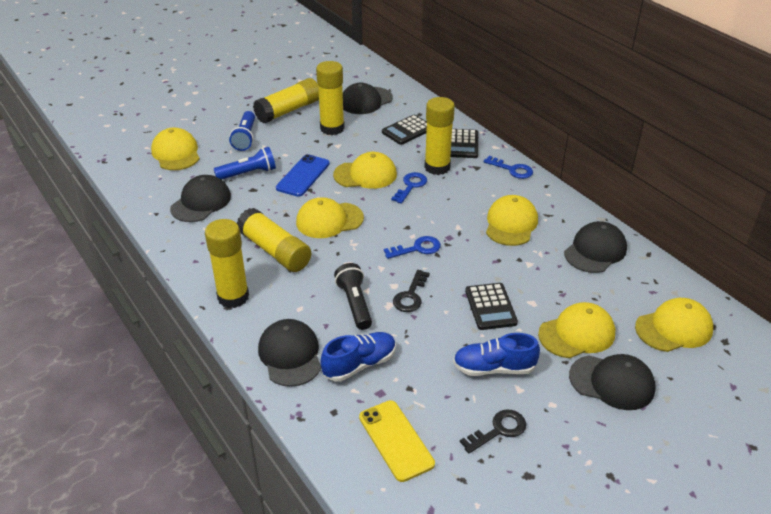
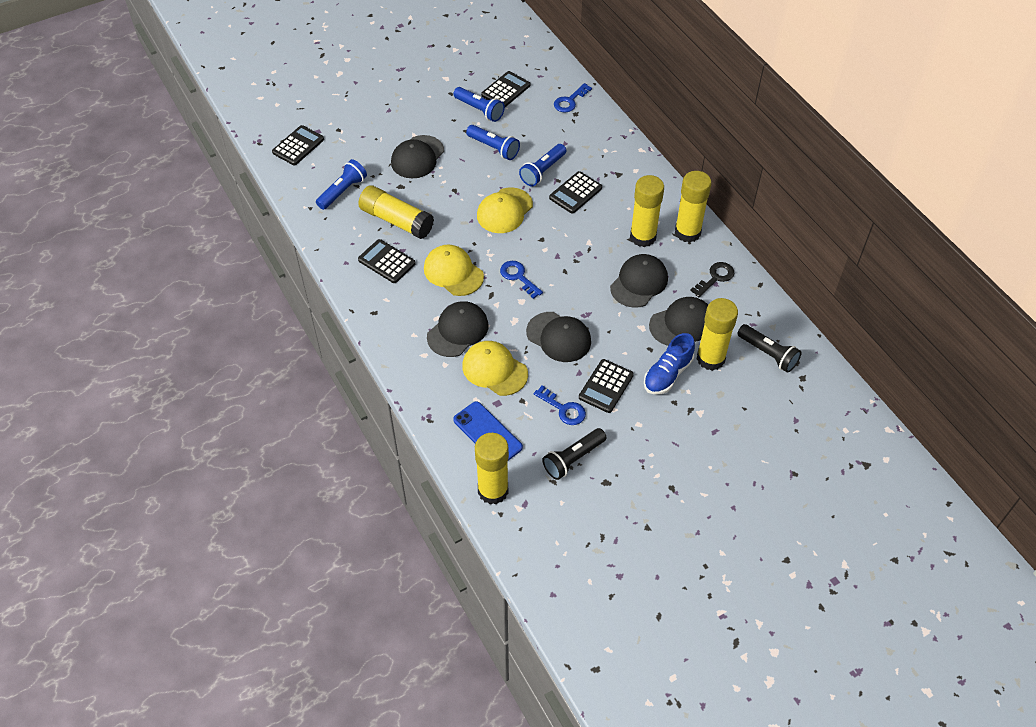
black calculator: 3 -> 5
black flashlight: 1 -> 2
black key: 2 -> 1
blue flashlight: 2 -> 4
blue shoe: 2 -> 1
yellow cap: 6 -> 3
yellow phone: 1 -> 0

